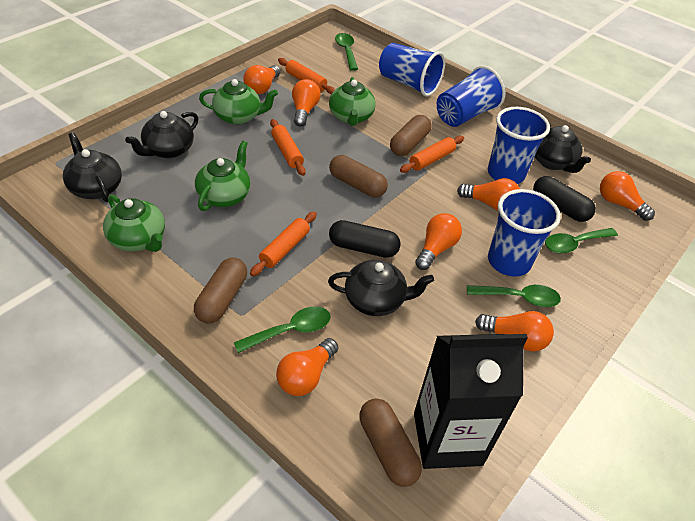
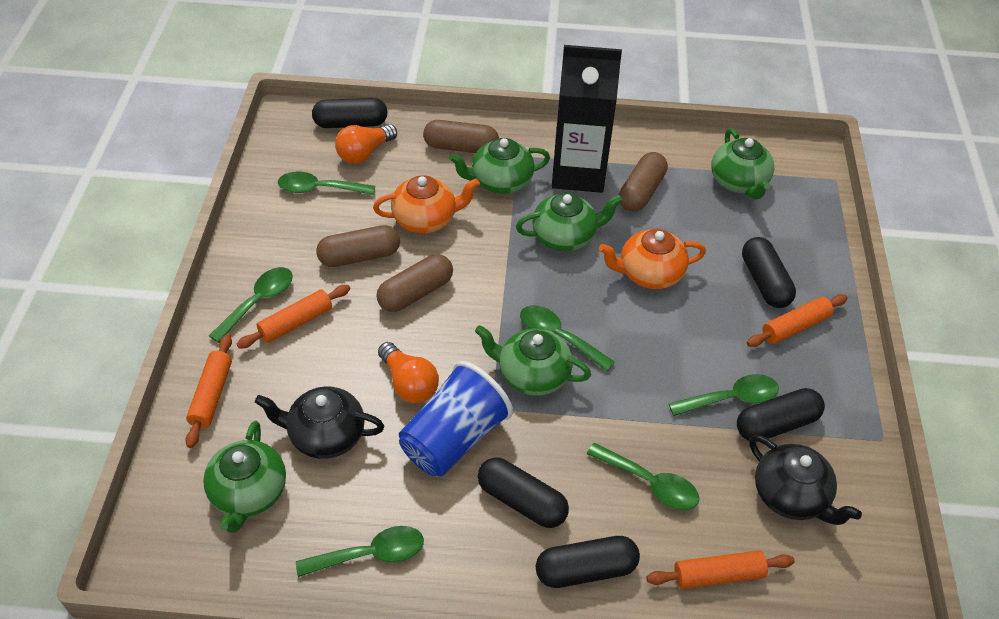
black capsule: 2 -> 5
black teapot: 4 -> 2
blue cup: 4 -> 1
green spoon: 4 -> 6
green teapot: 4 -> 5
orange light bulb: 7 -> 2
orange teapot: 0 -> 2

